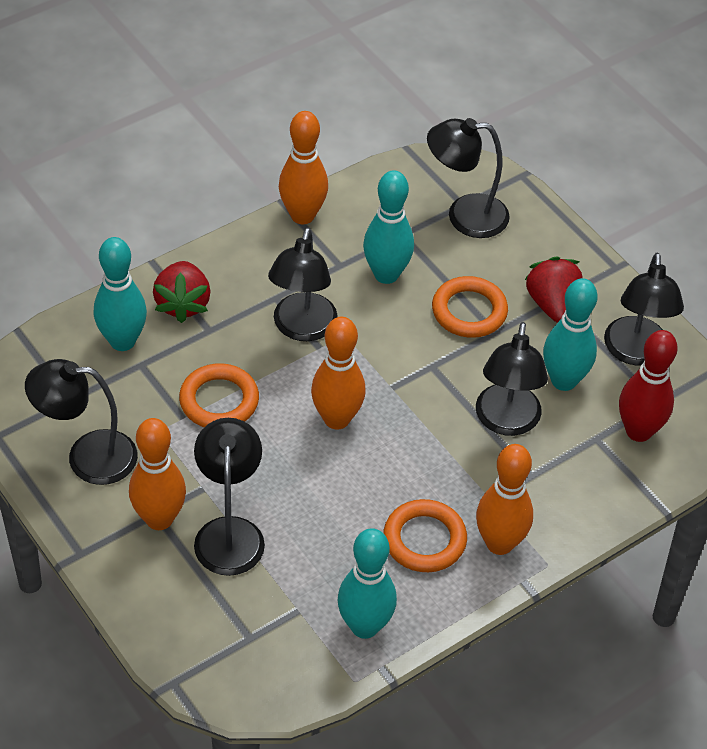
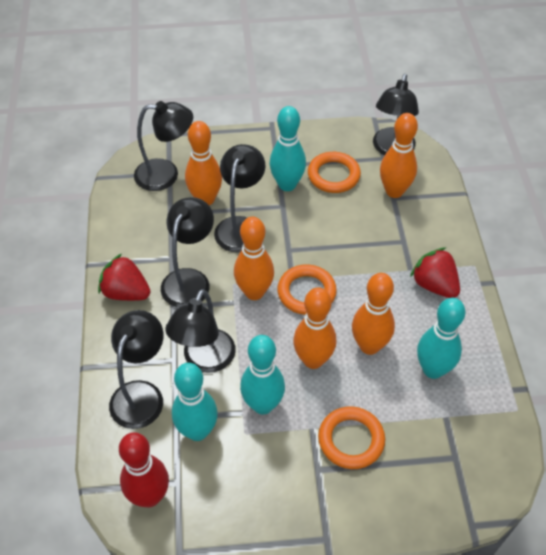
orange bowling pin: 4 -> 5

